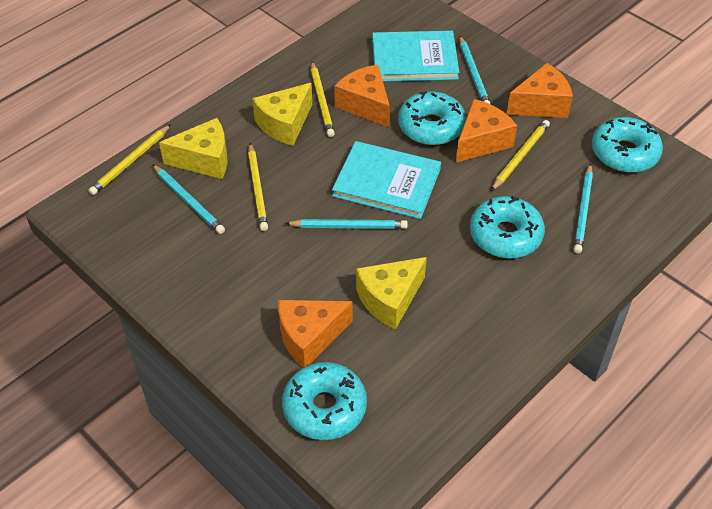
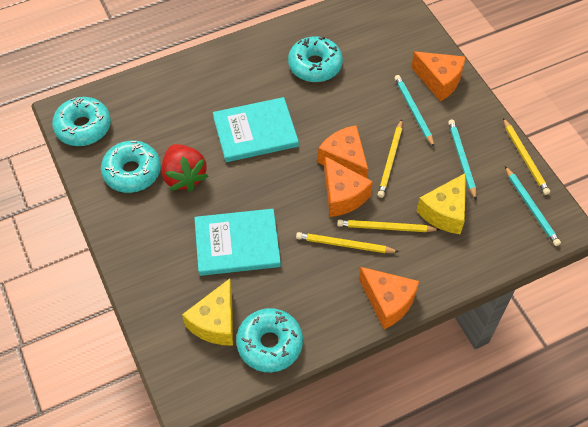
red strawberry: 0 -> 1
turquoise pencil: 4 -> 3
yellow cheese: 3 -> 2

